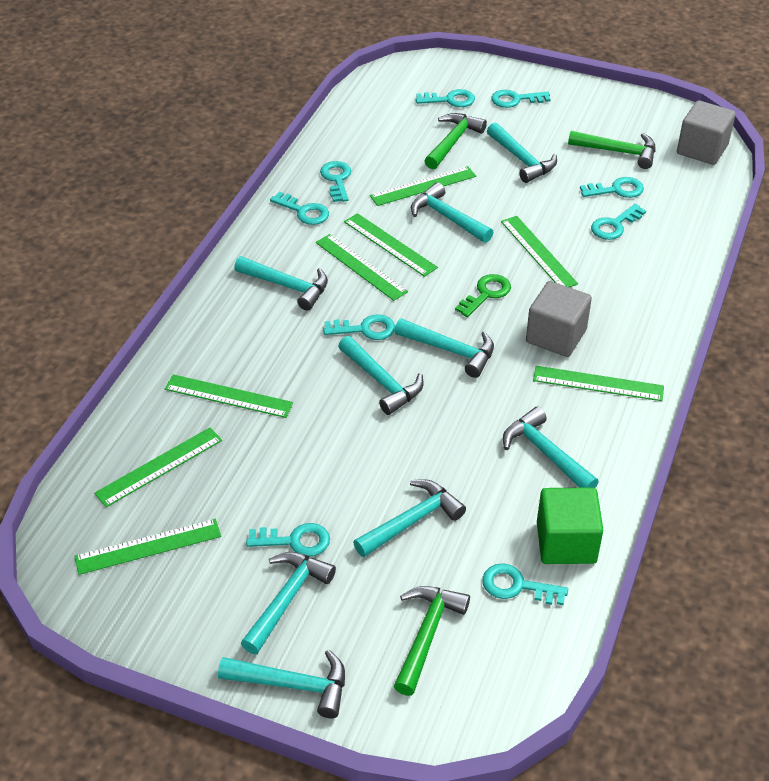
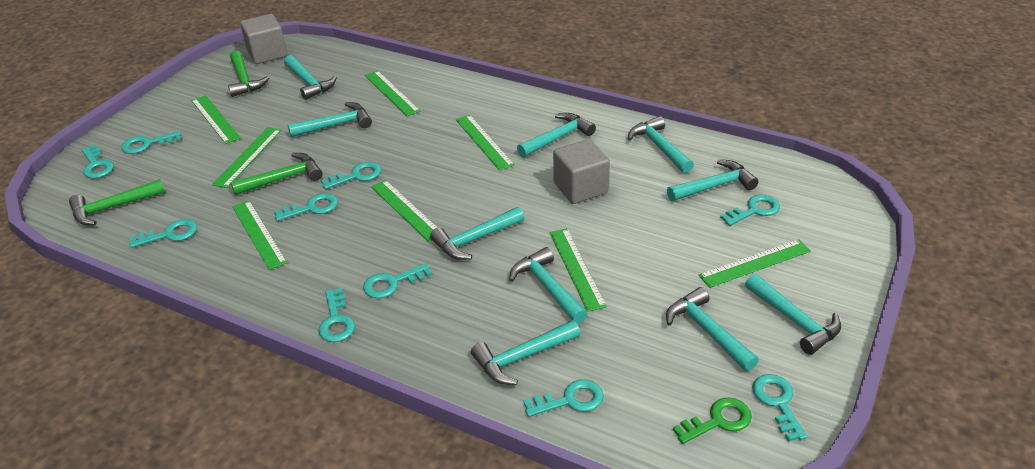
green cube: 1 -> 0
turquoise hammer: 9 -> 10
turquoise key: 9 -> 10

